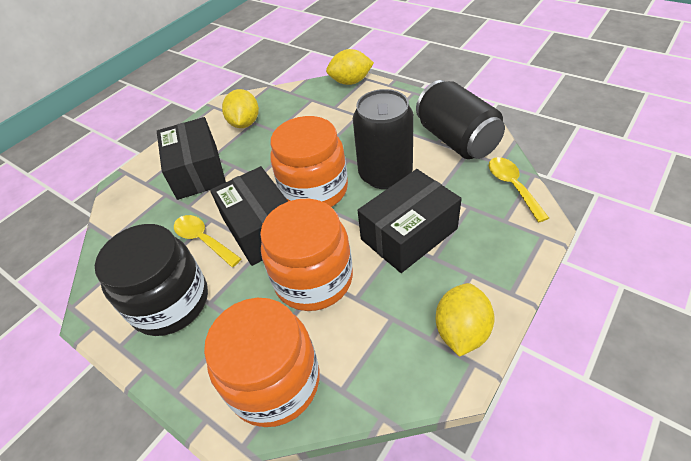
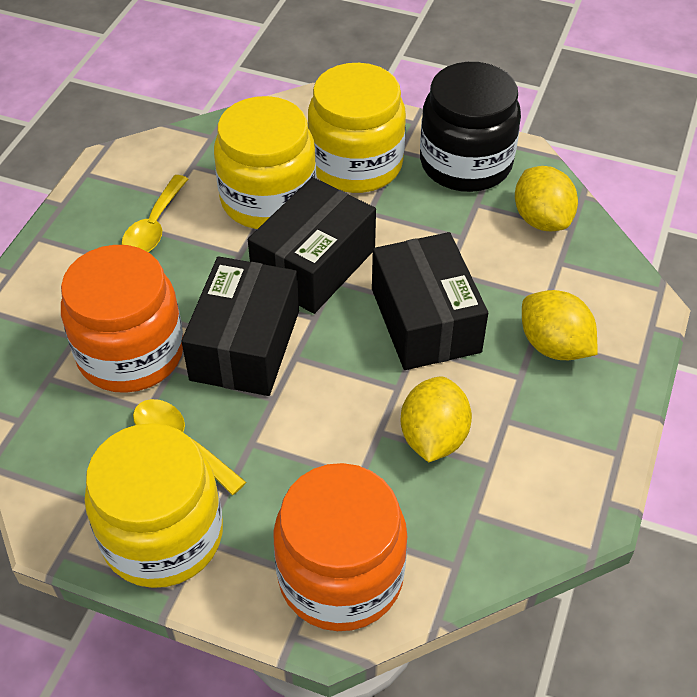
black can: 2 -> 0
orange jar: 3 -> 2
yellow jar: 0 -> 3

